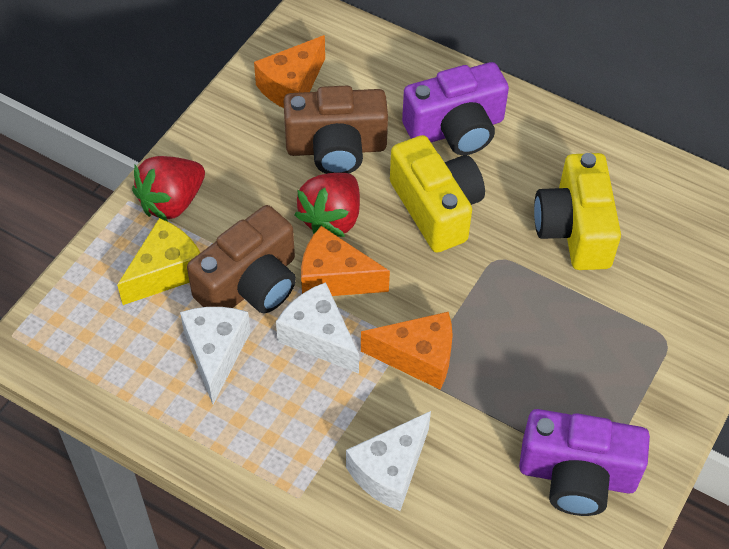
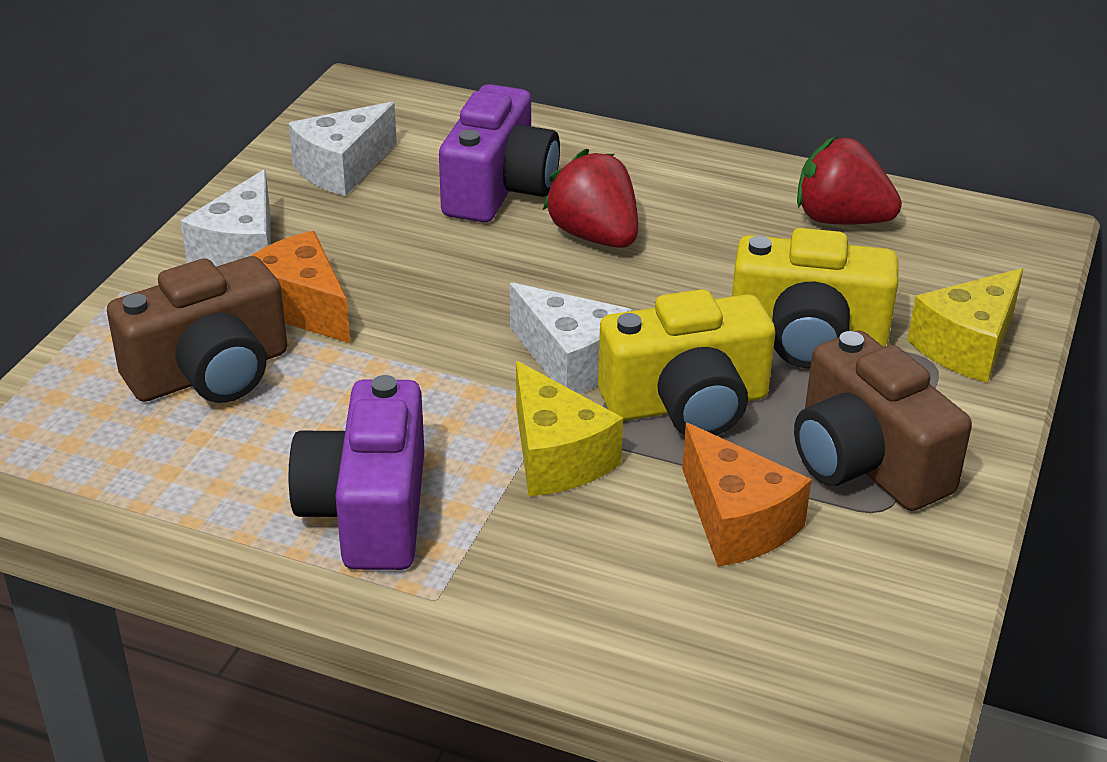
orange cheese: 3 -> 2
yellow cheese: 1 -> 2

